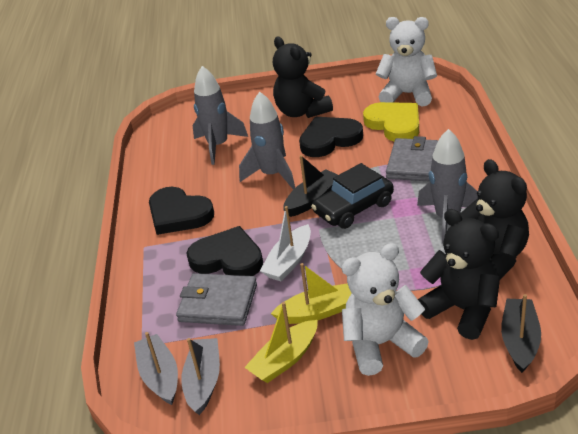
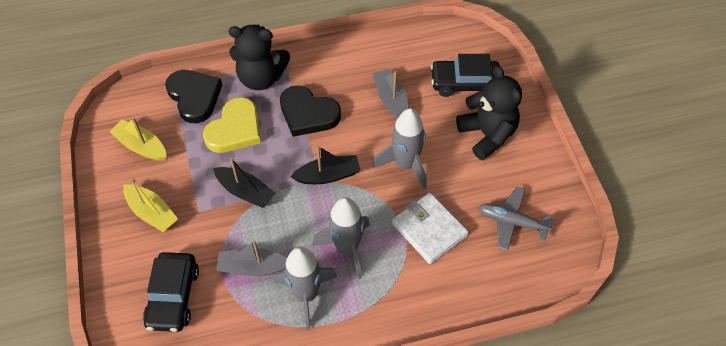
black car: 1 -> 2
black heart: 3 -> 2
black teddy bear: 3 -> 2
grey plane: 0 -> 1
grey wallet: 2 -> 0
white boat: 1 -> 0
white teddy bear: 2 -> 0
white wallet: 0 -> 1

